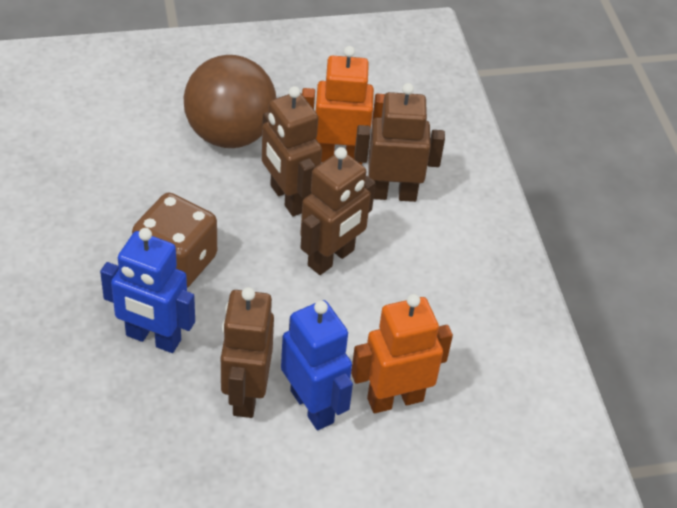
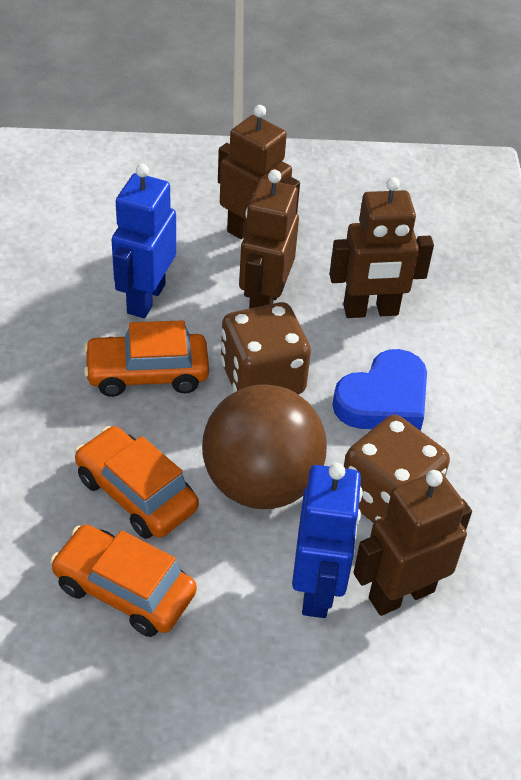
blue heart: 0 -> 1
brown dice: 1 -> 2
orange car: 0 -> 3
orange robot: 2 -> 0

